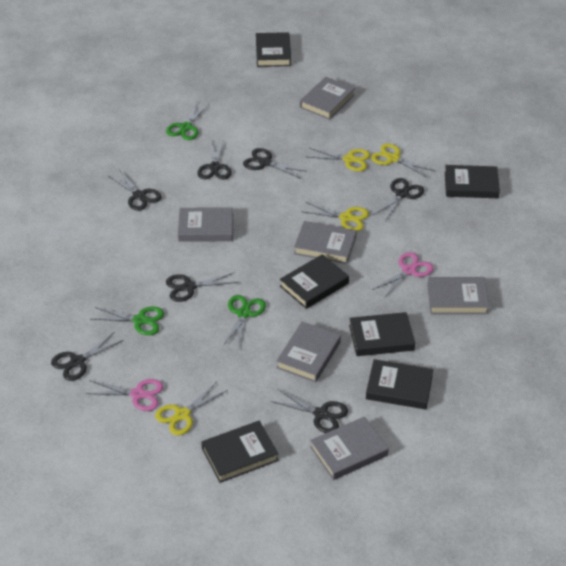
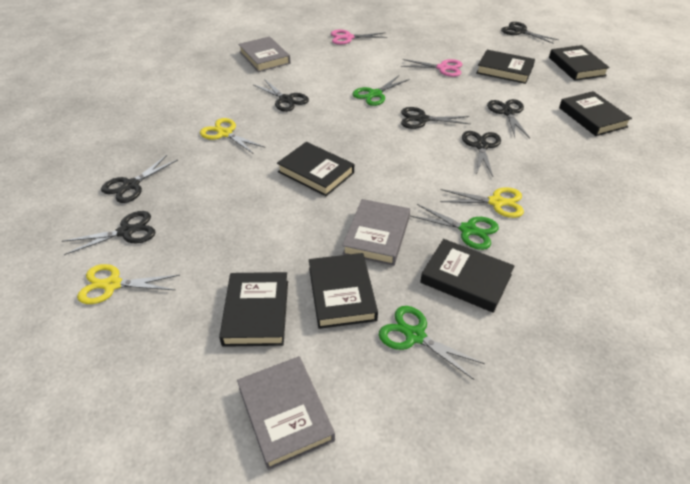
black book: 6 -> 7
grey book: 6 -> 3
yellow scissors: 4 -> 3

